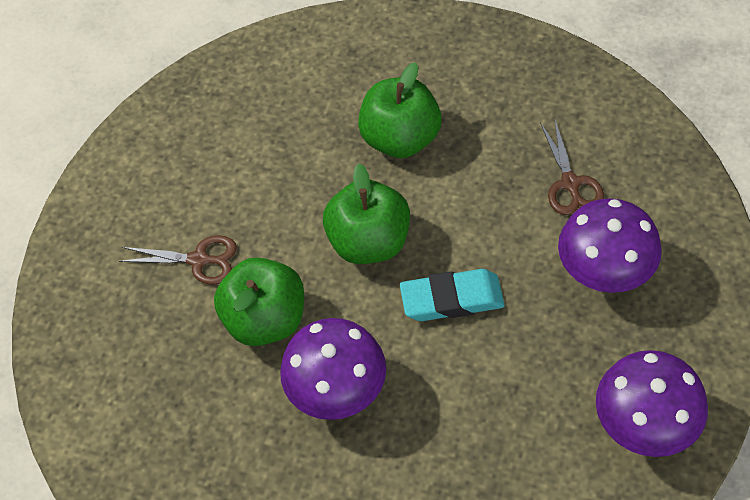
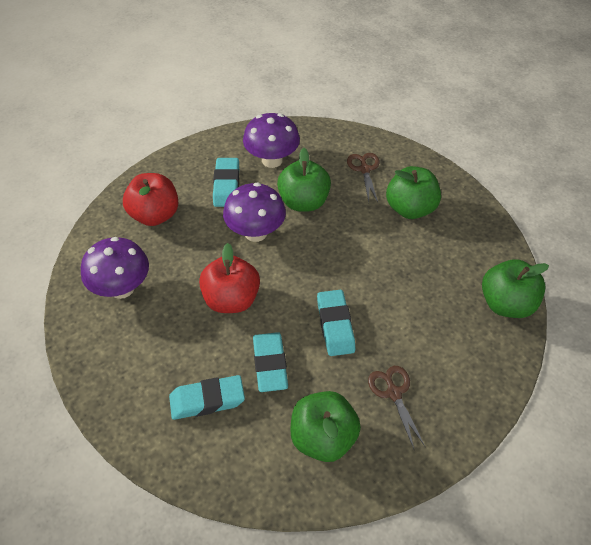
green apple: 3 -> 4
red apple: 0 -> 2
turquoise eraser: 1 -> 4

